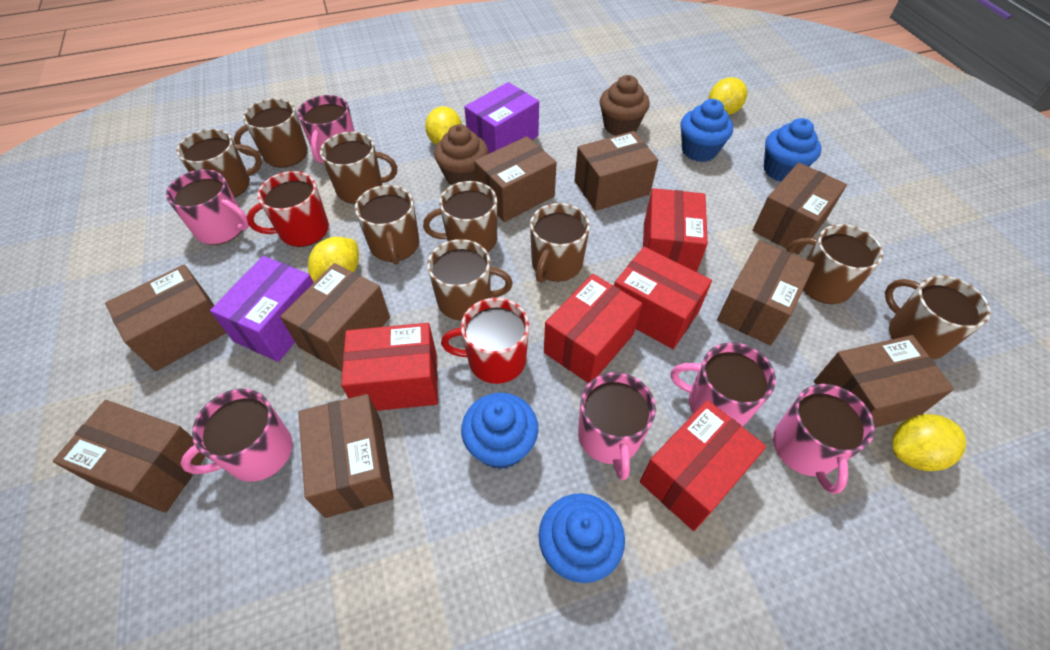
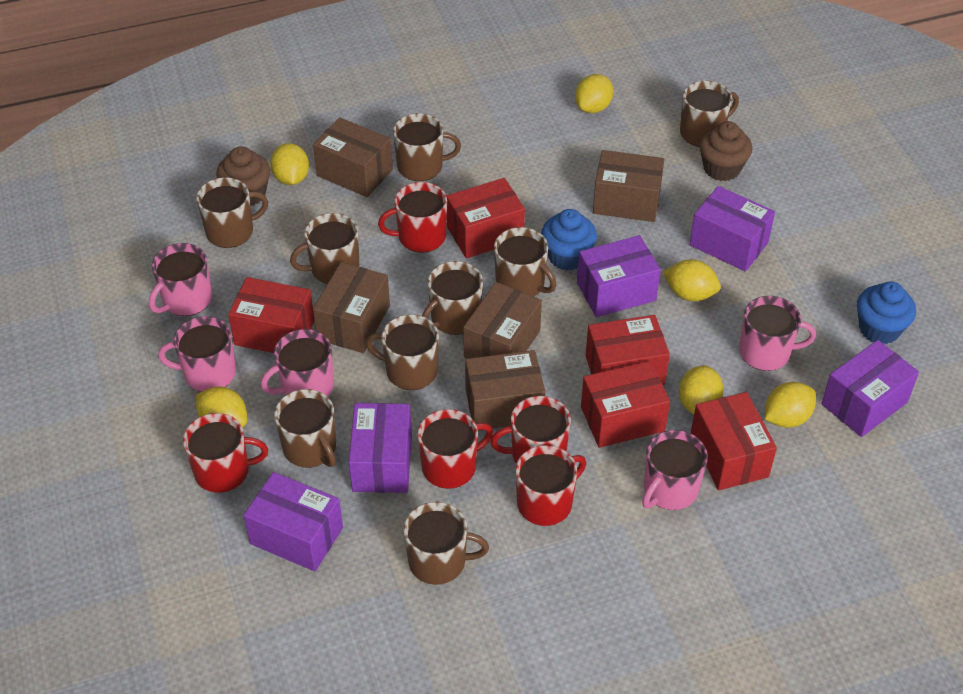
blue cupcake: 4 -> 2
brown box: 9 -> 5
pink mug: 6 -> 5
purple box: 2 -> 5
red mug: 2 -> 5
yellow lemon: 4 -> 6

